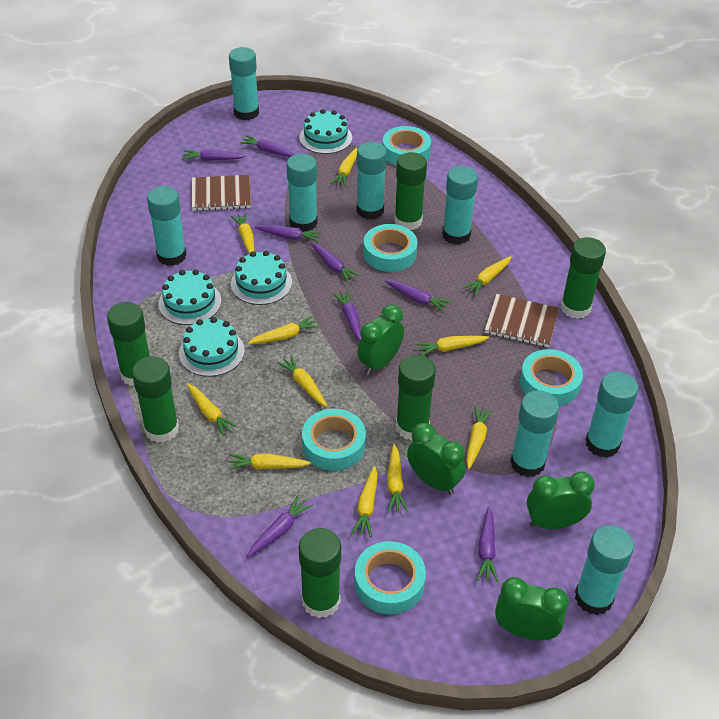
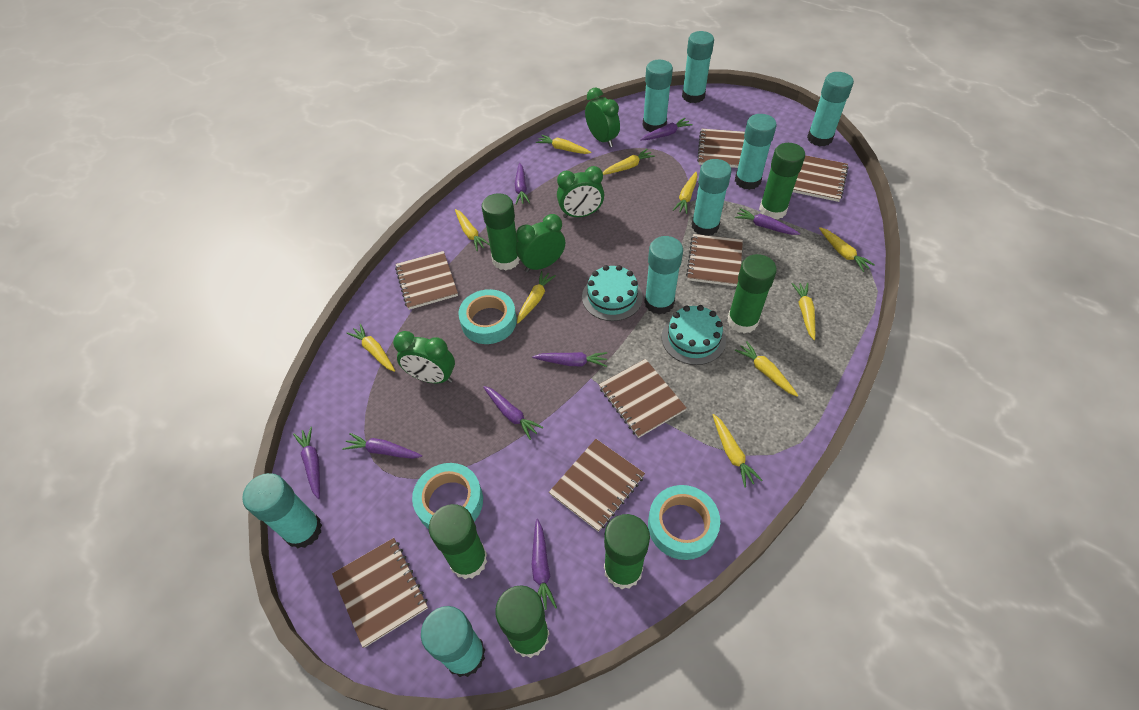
brown notebook: 2 -> 7
turquoise cake: 4 -> 2
turquoise tape: 5 -> 3
yellow carrot: 11 -> 10

